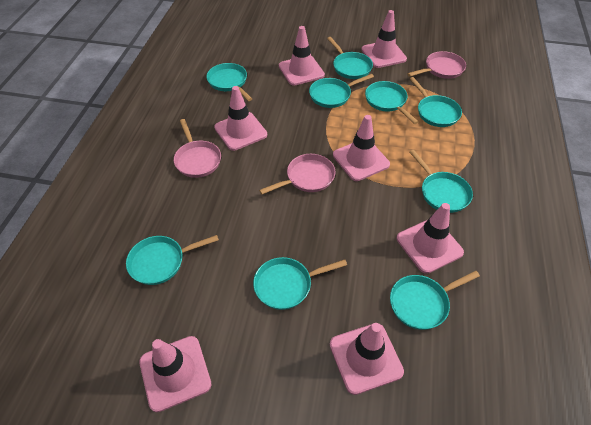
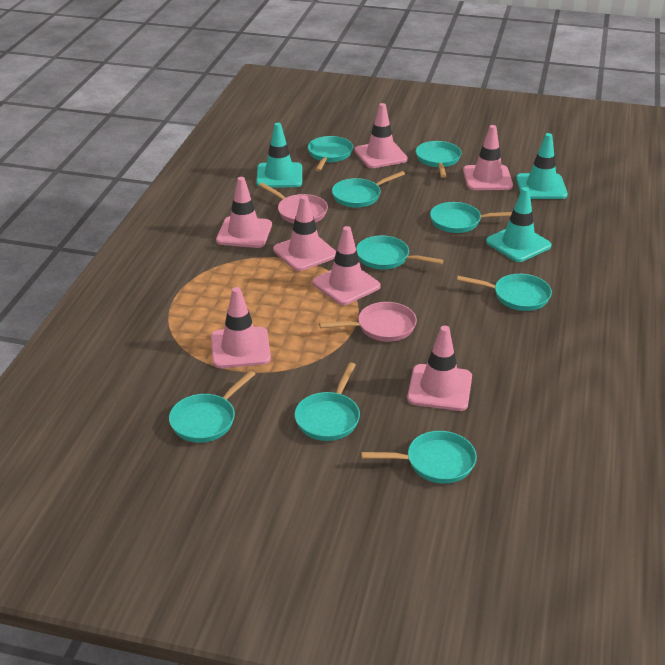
pink pan: 3 -> 2
turquoise traffic cone: 0 -> 3

